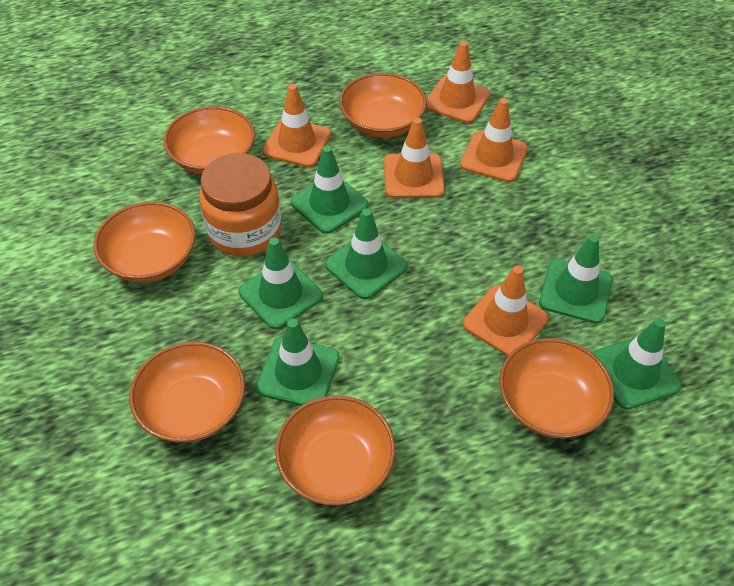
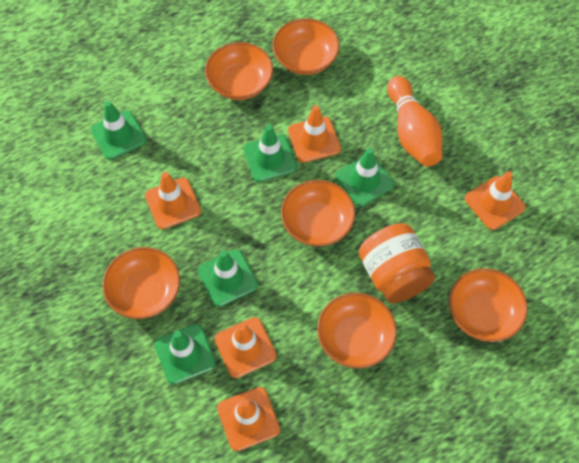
green traffic cone: 6 -> 5
orange bowling pin: 0 -> 1

